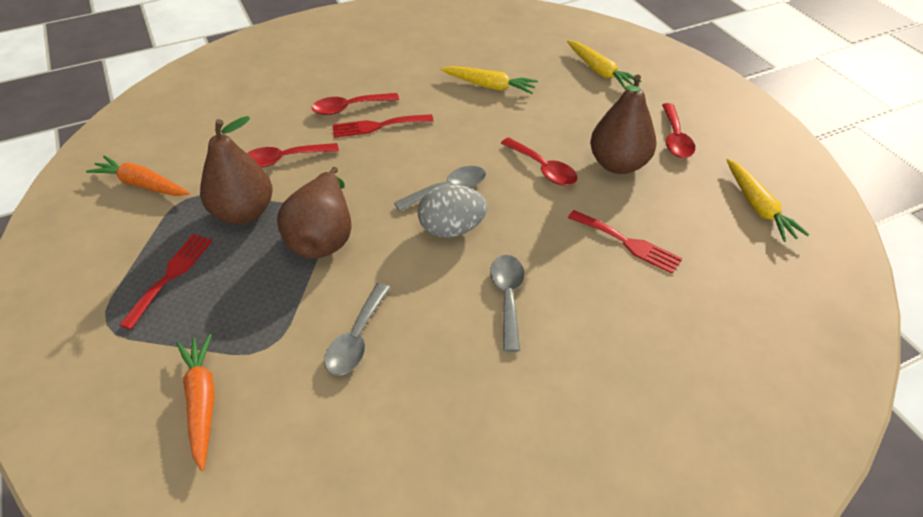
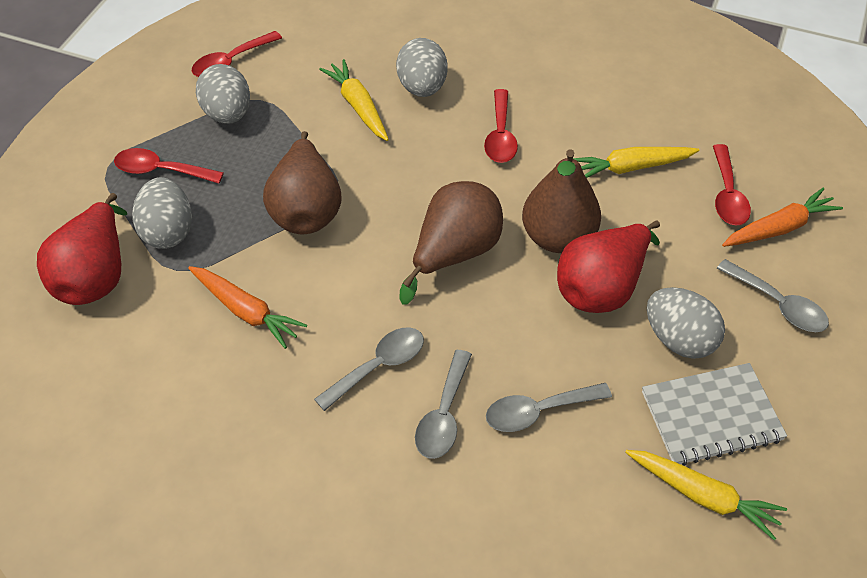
grey egg: 1 -> 4
grey notebook: 0 -> 1
grey spoon: 3 -> 4
red fork: 3 -> 0
red pear: 0 -> 2

